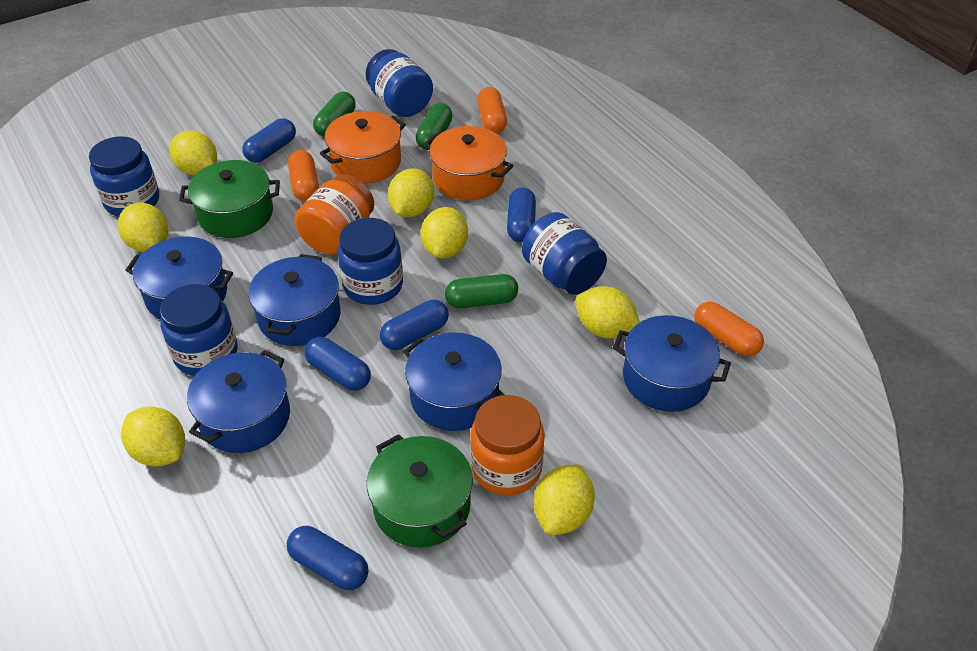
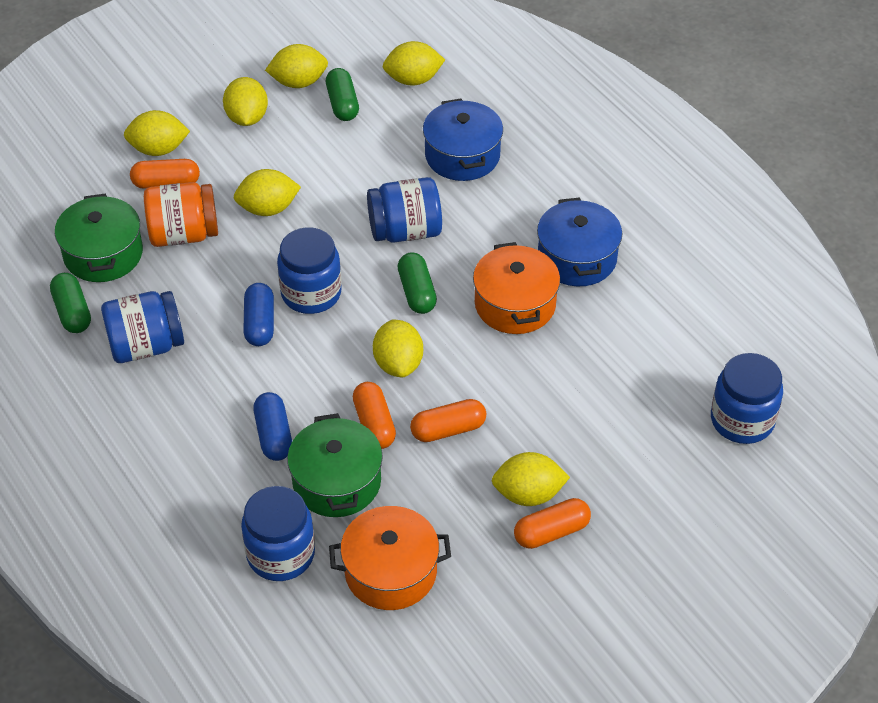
blue capsule: 5 -> 2
blue pot: 5 -> 2
orange capsule: 3 -> 4
orange jar: 2 -> 1

